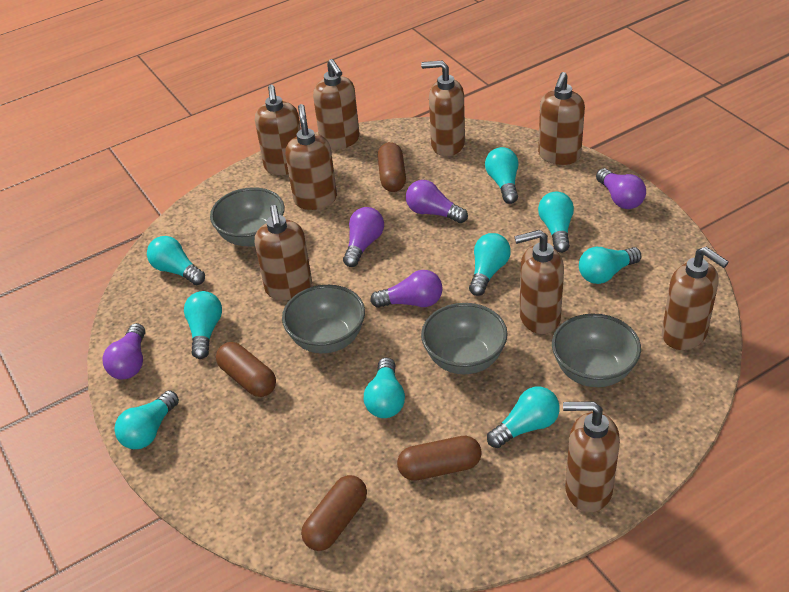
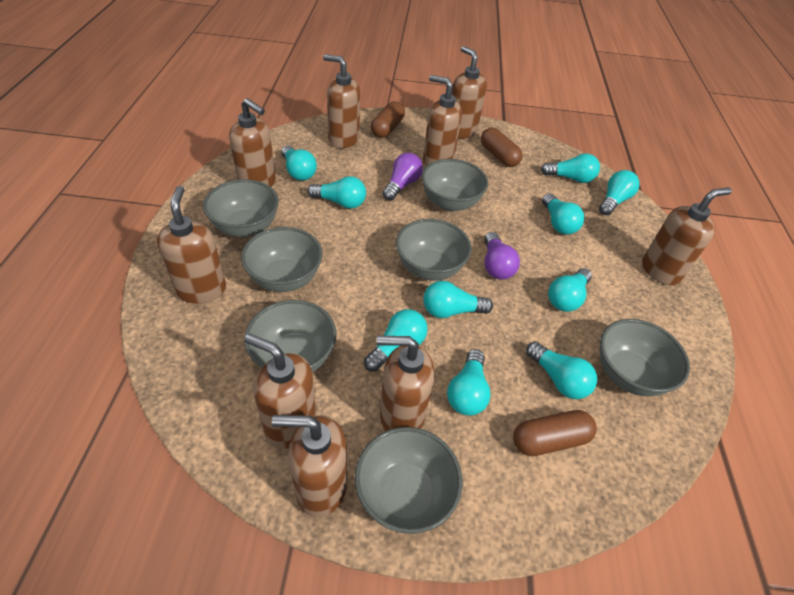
brown capsule: 4 -> 3
grey bowl: 4 -> 7
purple light bulb: 5 -> 2
turquoise light bulb: 9 -> 10

